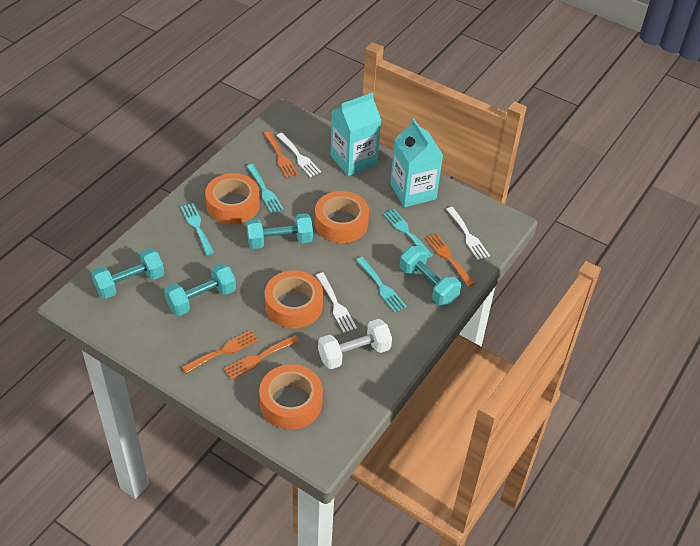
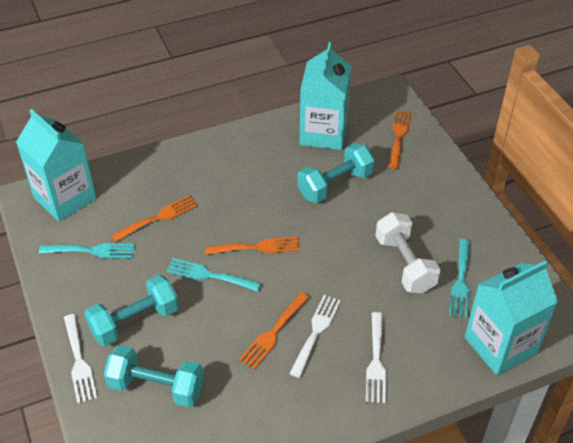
orange tape: 4 -> 0
turquoise carton: 2 -> 3
turquoise dumbbell: 4 -> 3
turquoise fork: 4 -> 3

